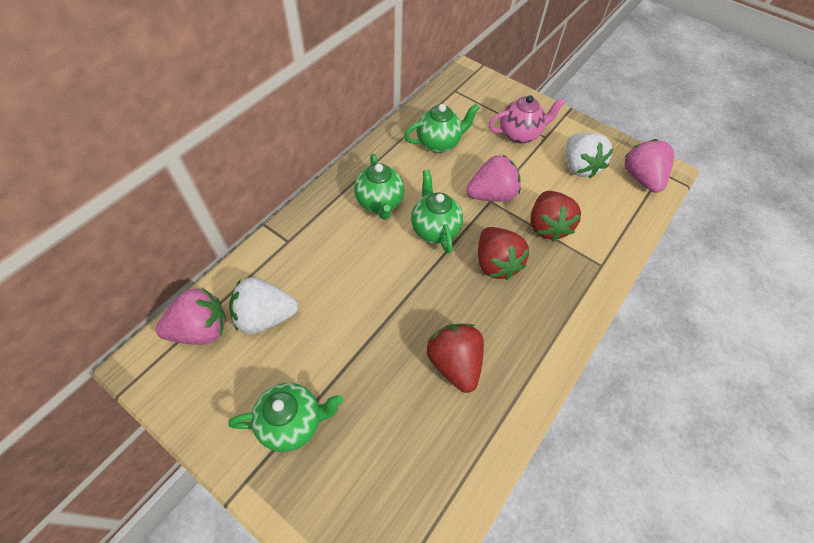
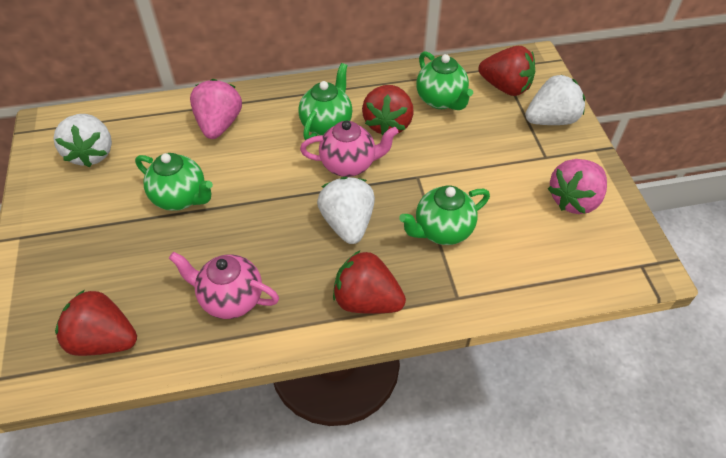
pink strawberry: 3 -> 2
pink teapot: 1 -> 2
red strawberry: 3 -> 4
white strawberry: 2 -> 3

